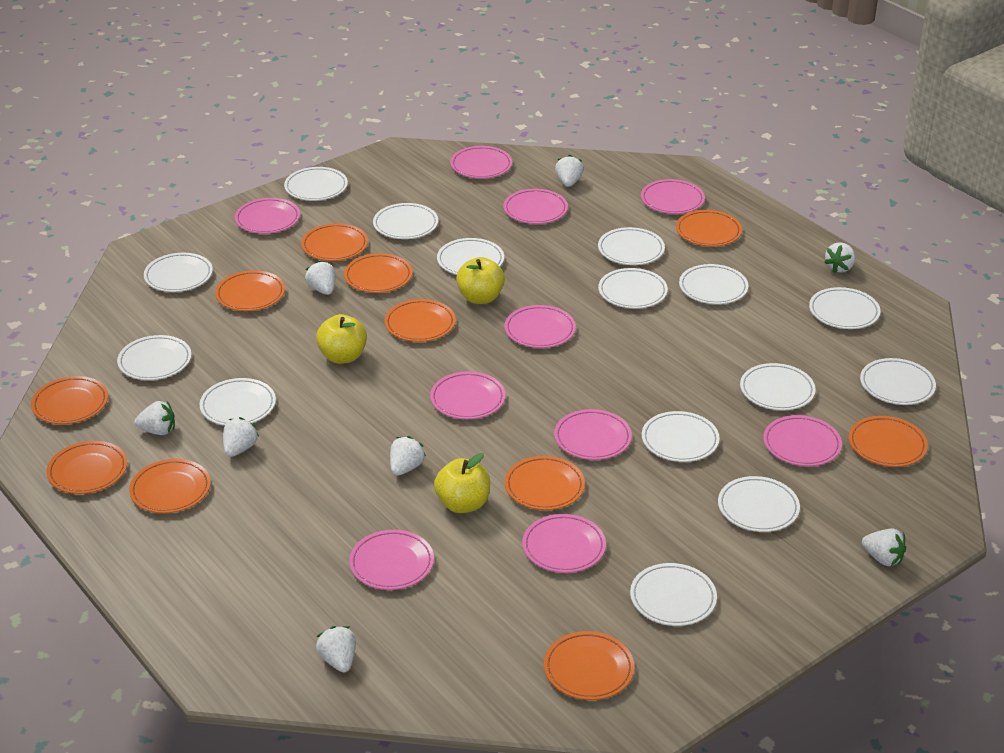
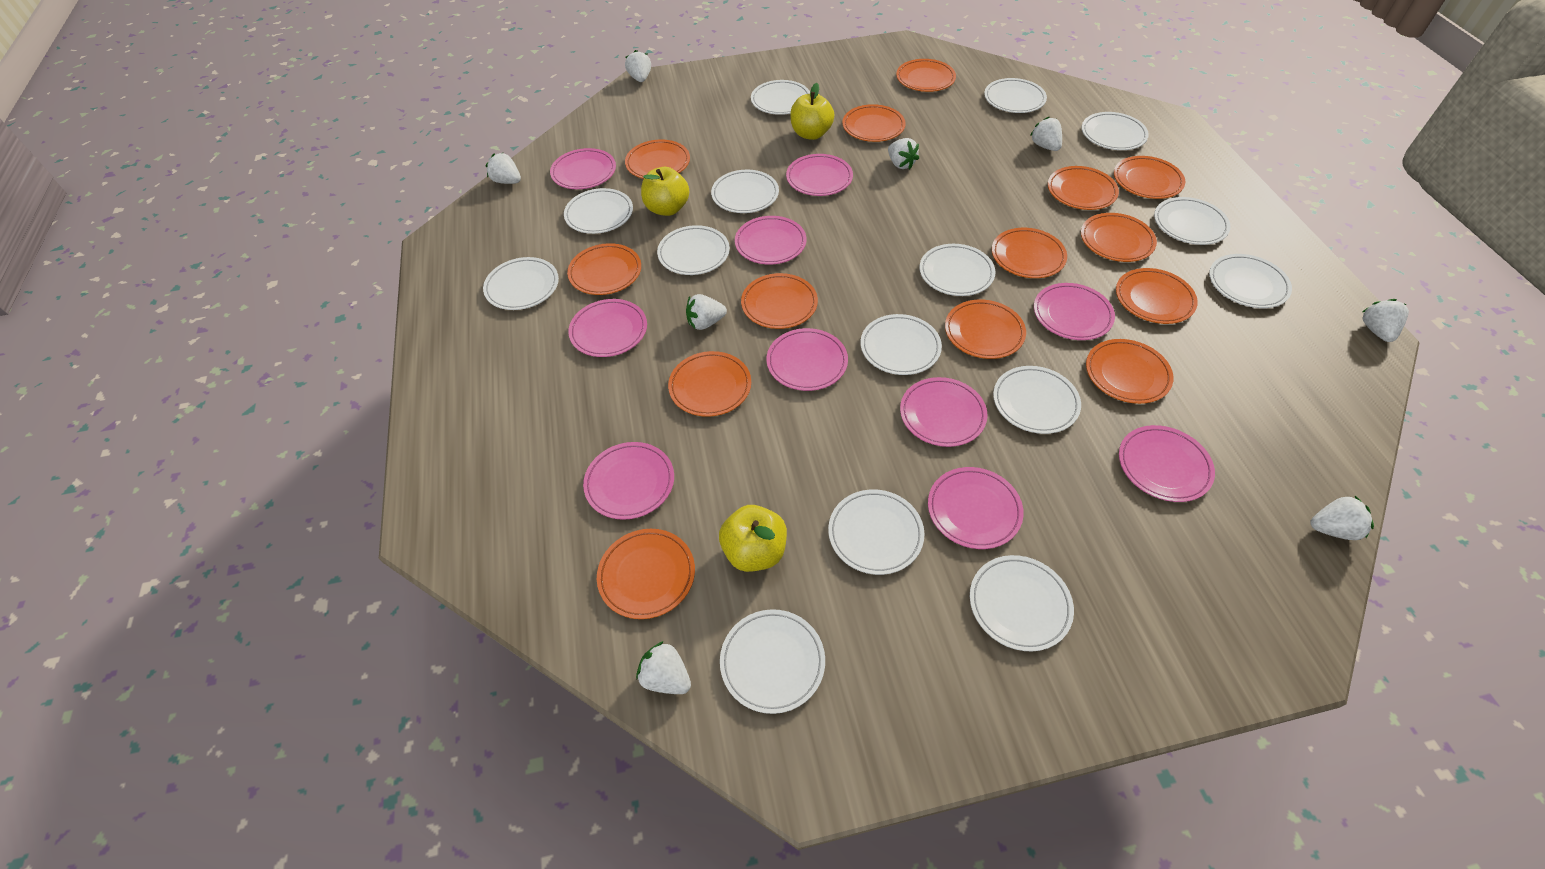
orange plate: 11 -> 14

